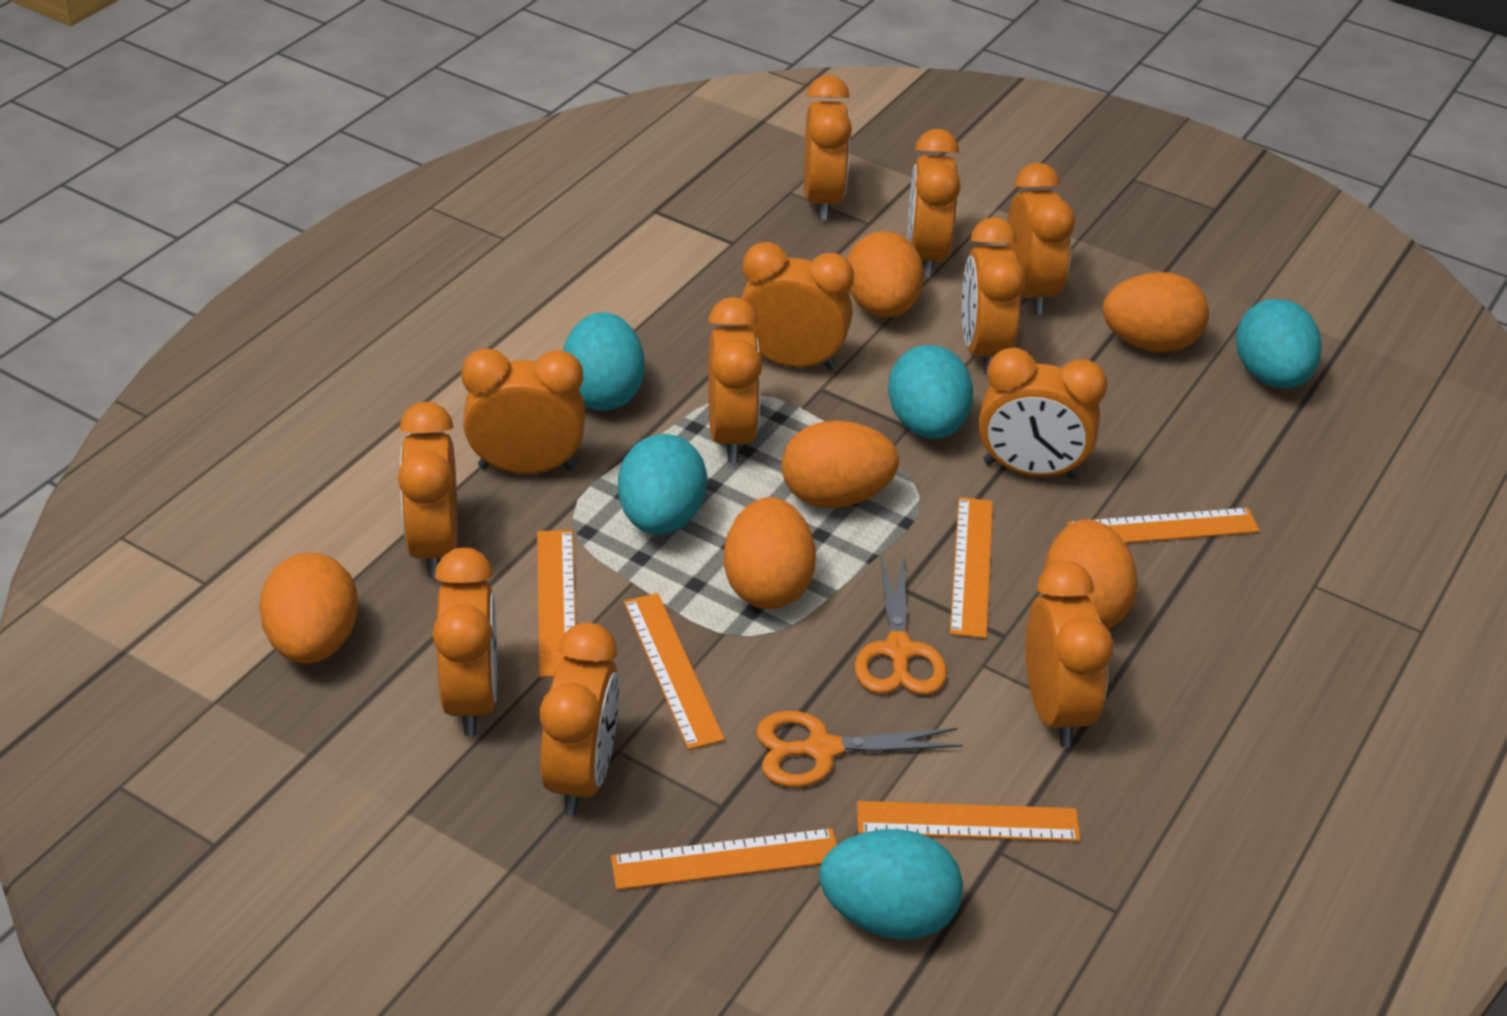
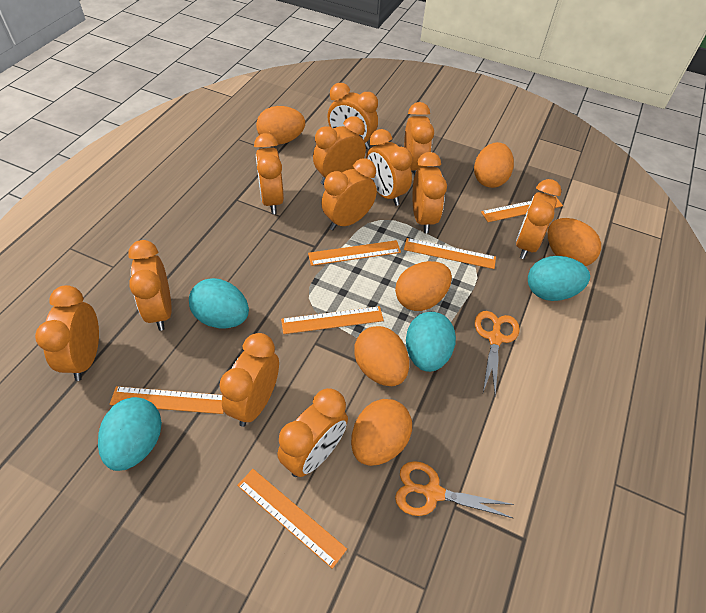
turquoise egg: 5 -> 4

